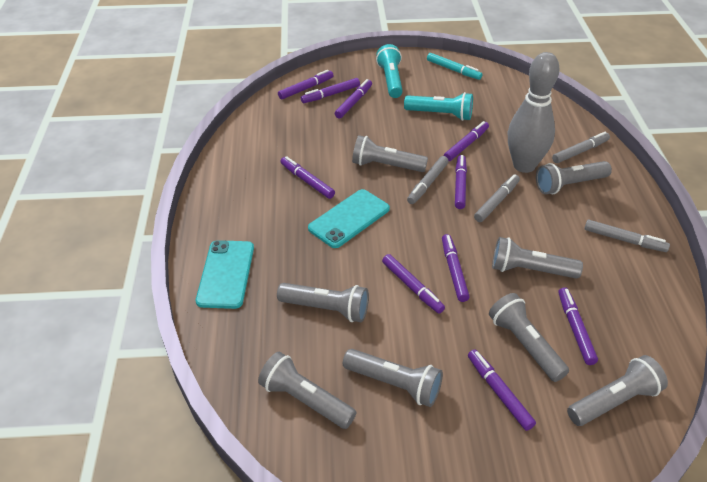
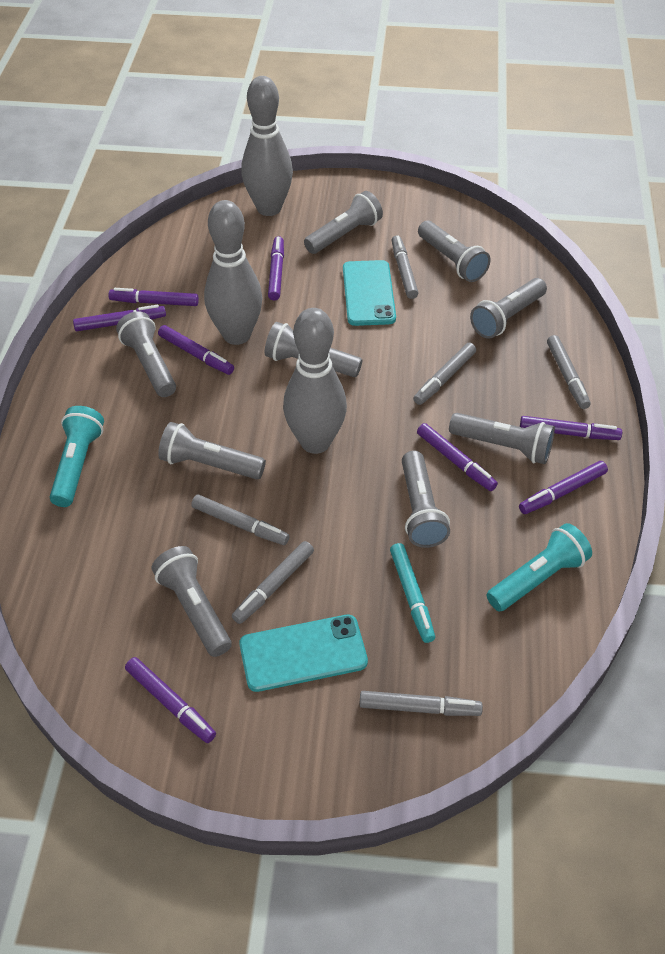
grey bowling pin: 1 -> 3
grey flashlight: 8 -> 9
grey marker: 4 -> 6
purple marker: 10 -> 8

